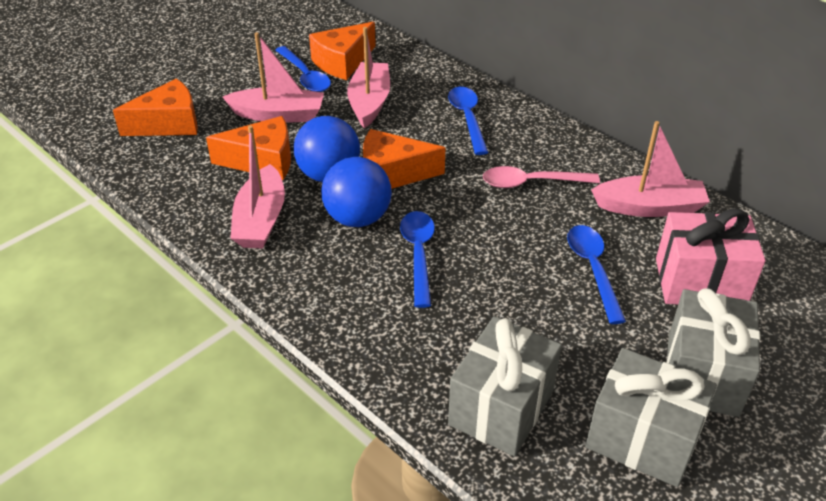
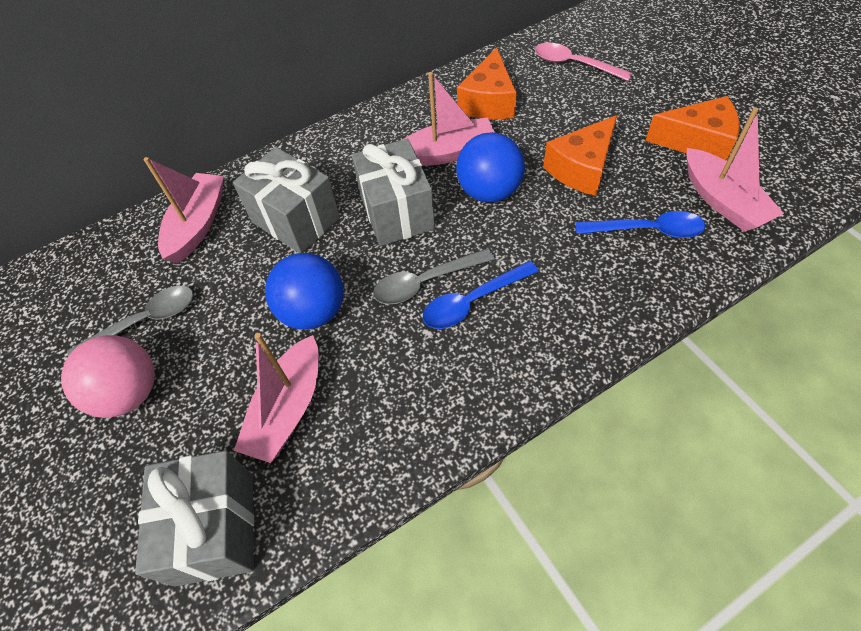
blue spoon: 4 -> 2
grey spoon: 0 -> 2
orange cheese: 4 -> 3
pink ball: 0 -> 1
pink gift: 1 -> 0

